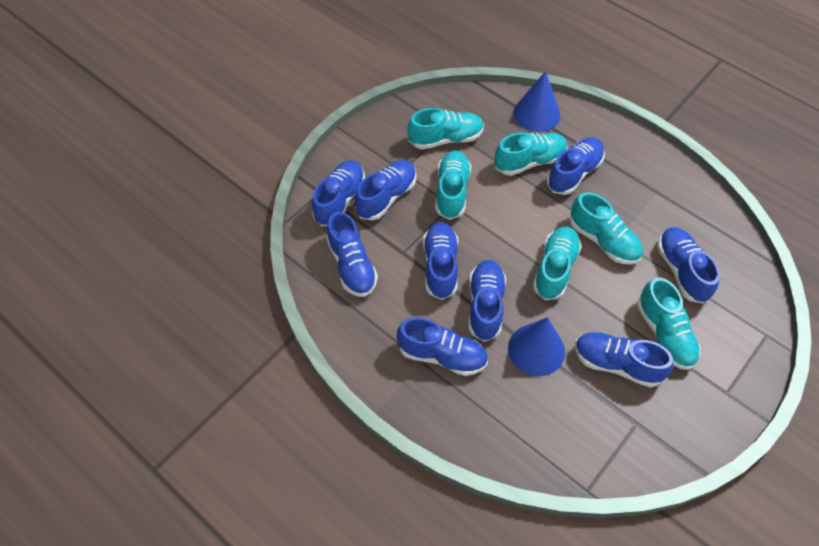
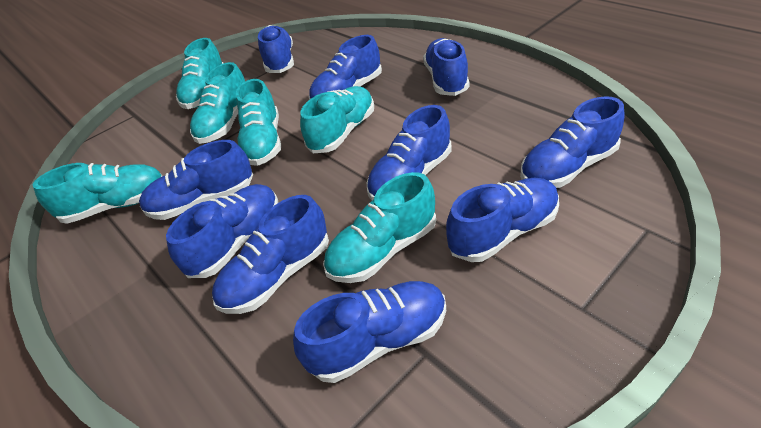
blue cone: 2 -> 0
blue shoe: 9 -> 10

